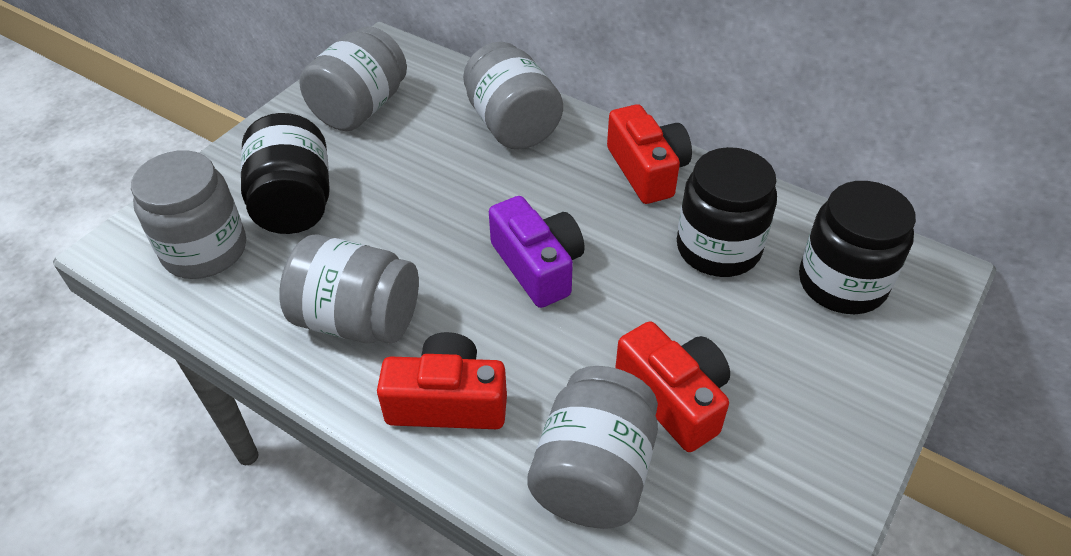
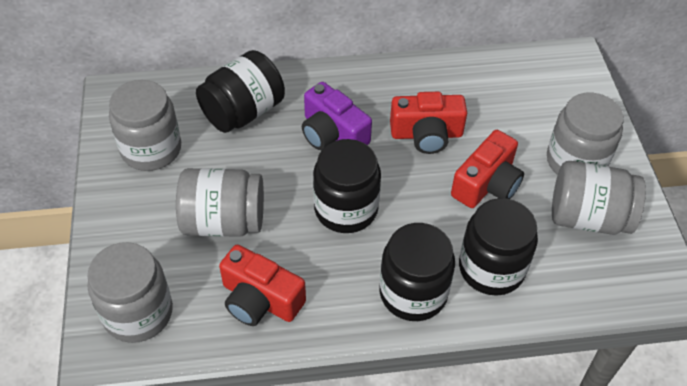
black jar: 3 -> 4

